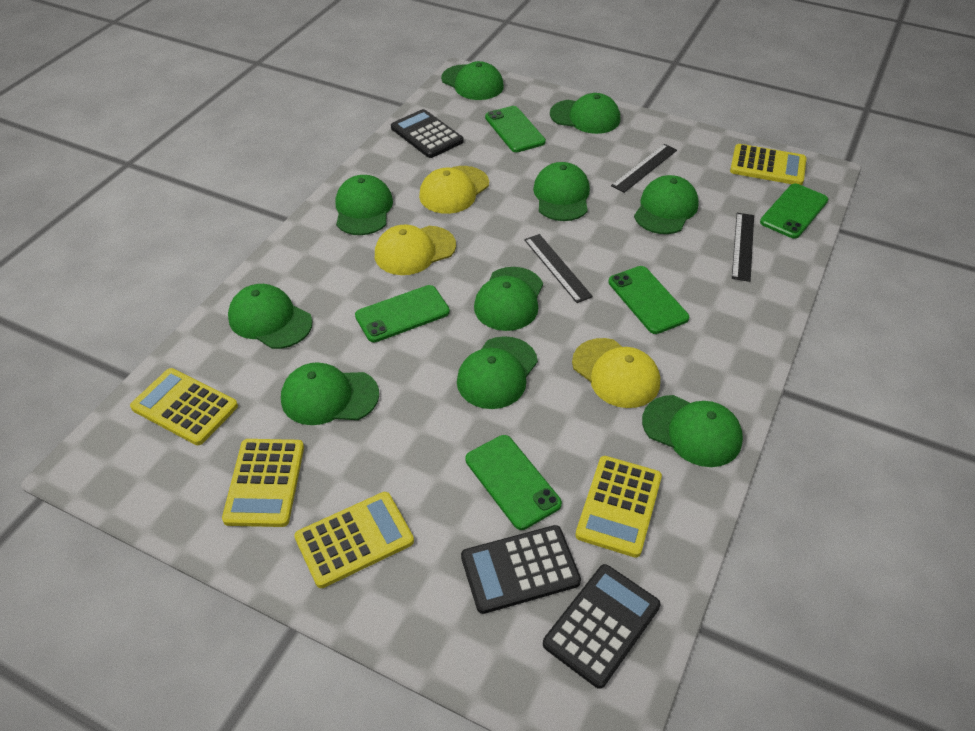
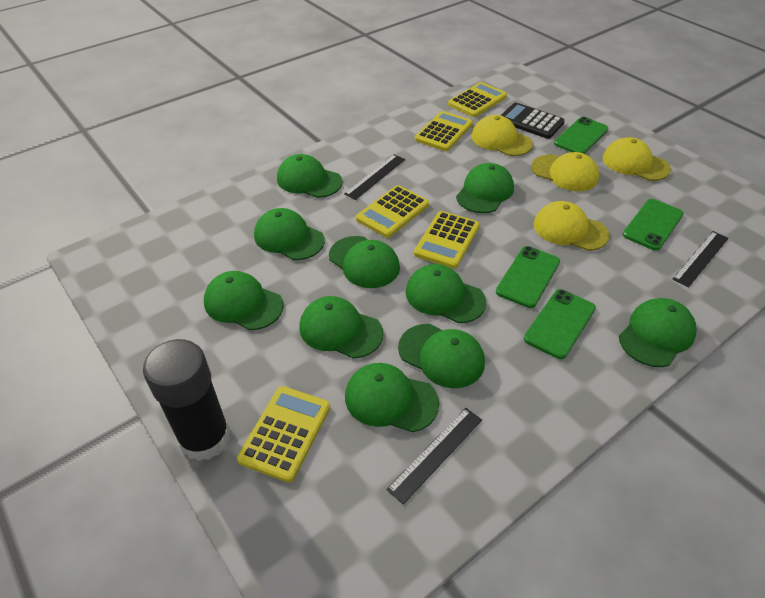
black calculator: 3 -> 1
black glue stick: 0 -> 1
green phone: 5 -> 4
yellow cap: 3 -> 4

